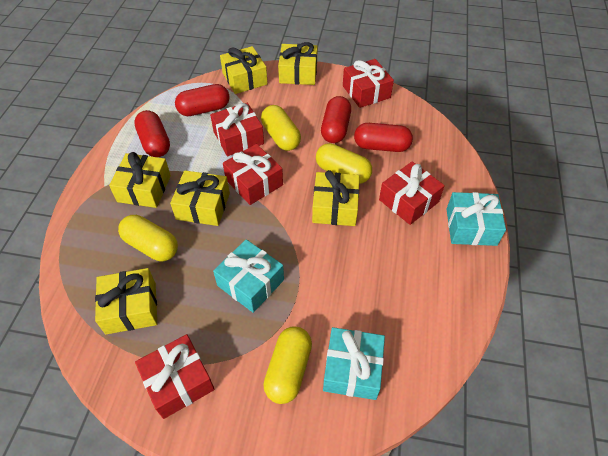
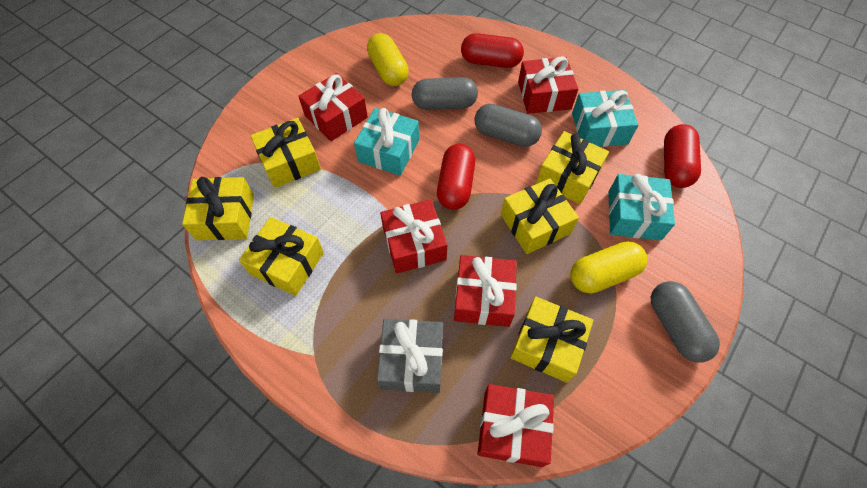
grey capsule: 0 -> 3
grey gift: 0 -> 1
red capsule: 4 -> 3
yellow capsule: 4 -> 2

